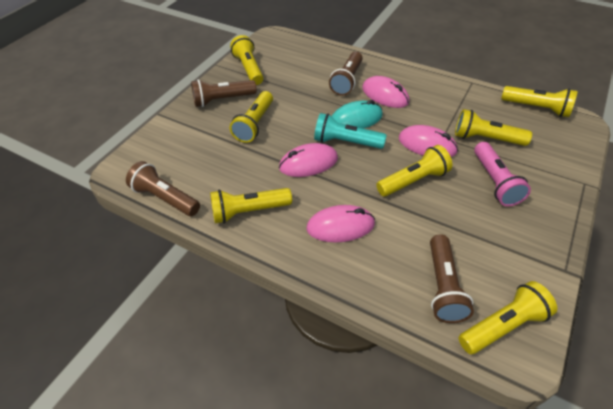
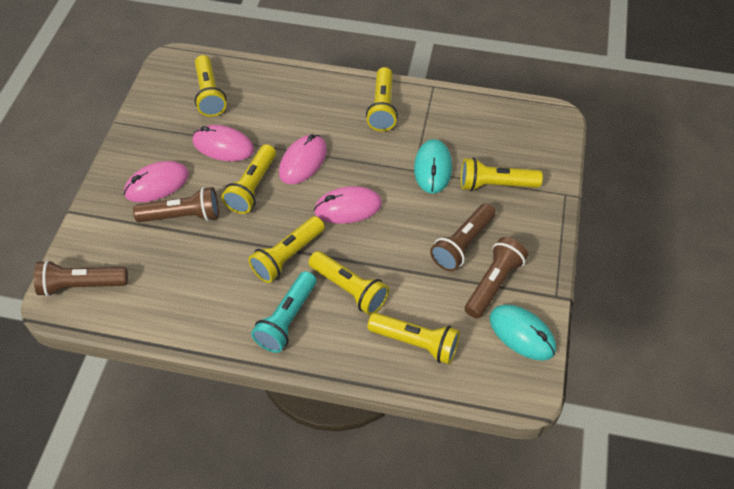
pink flashlight: 1 -> 0
turquoise mouse: 1 -> 2

